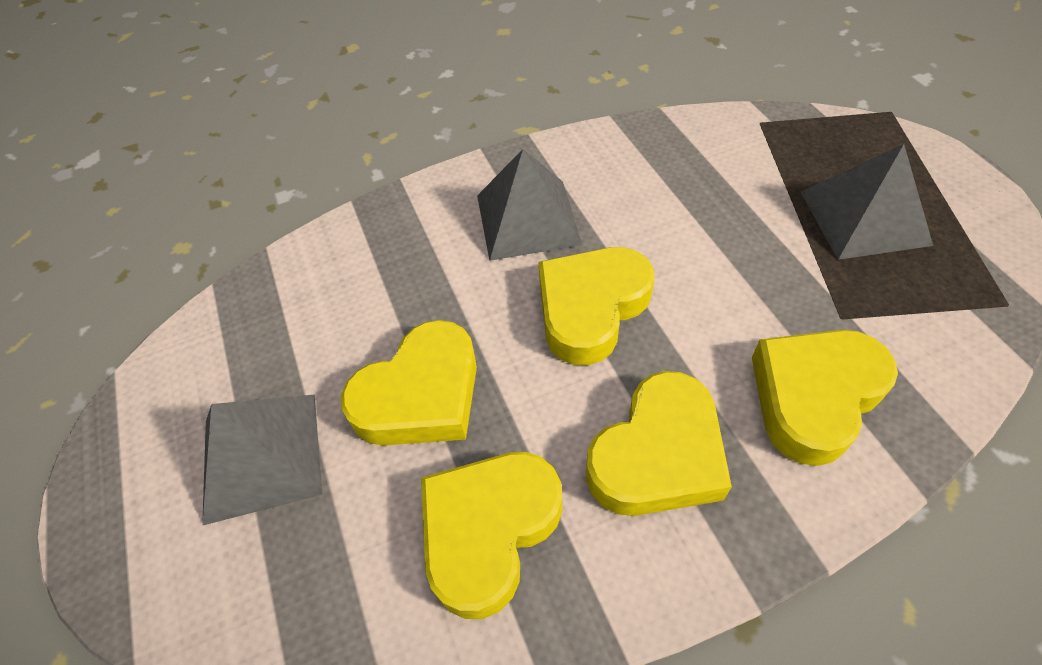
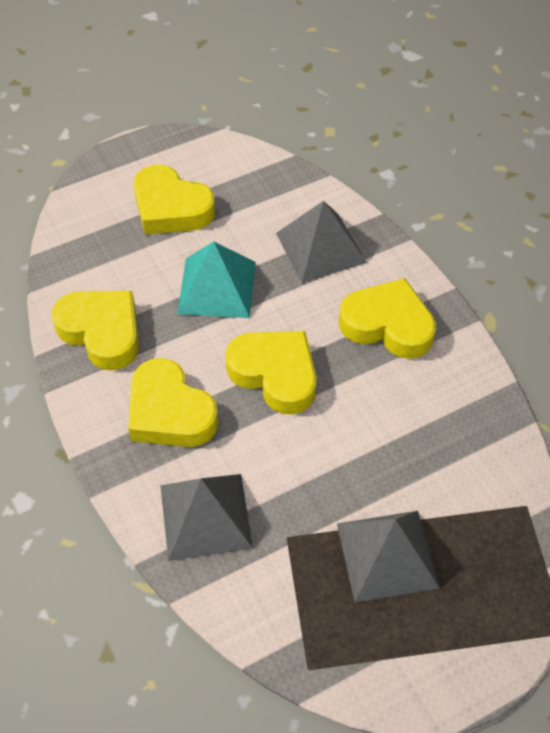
turquoise pyramid: 0 -> 1

